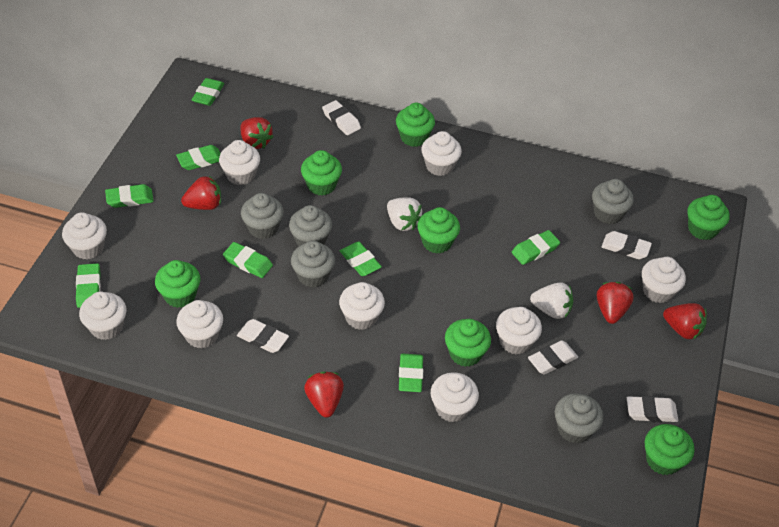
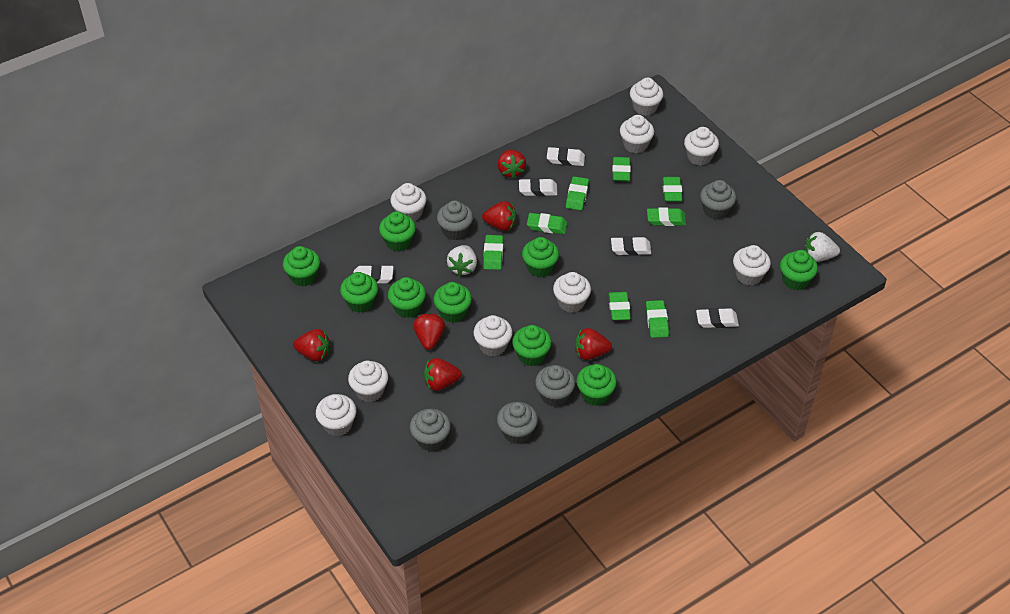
green cupcake: 7 -> 9
red strawberry: 5 -> 6

